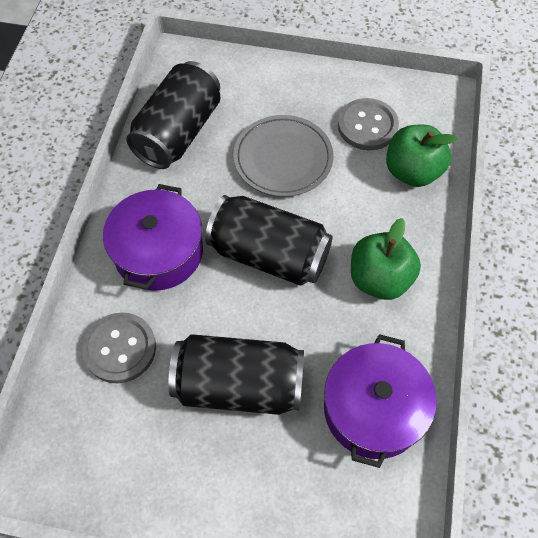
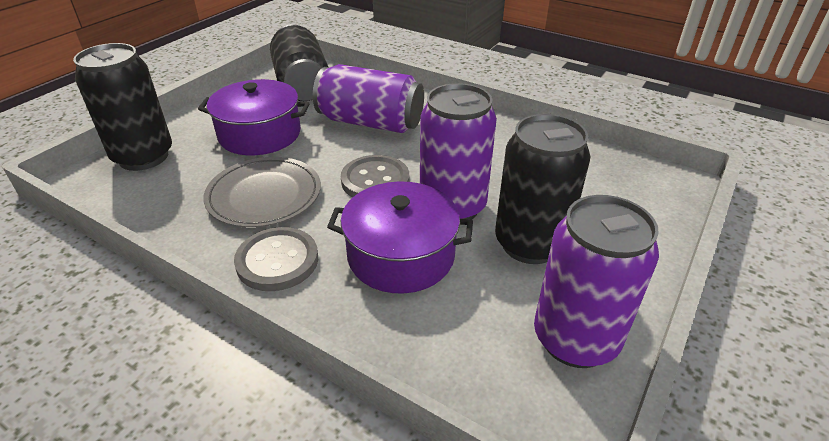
green apple: 2 -> 0
purple can: 0 -> 3

